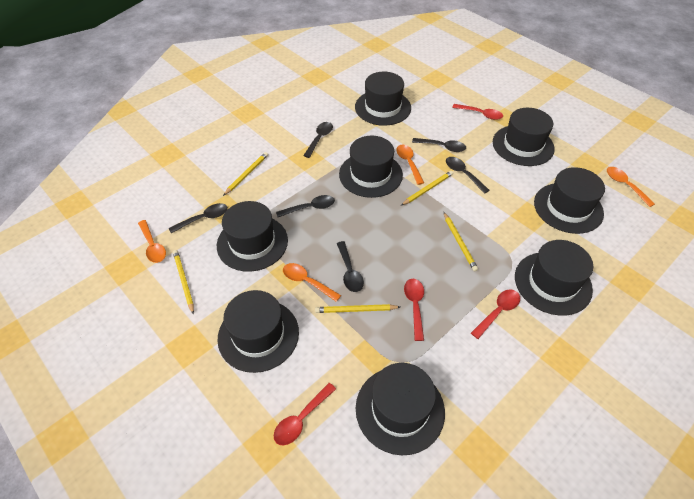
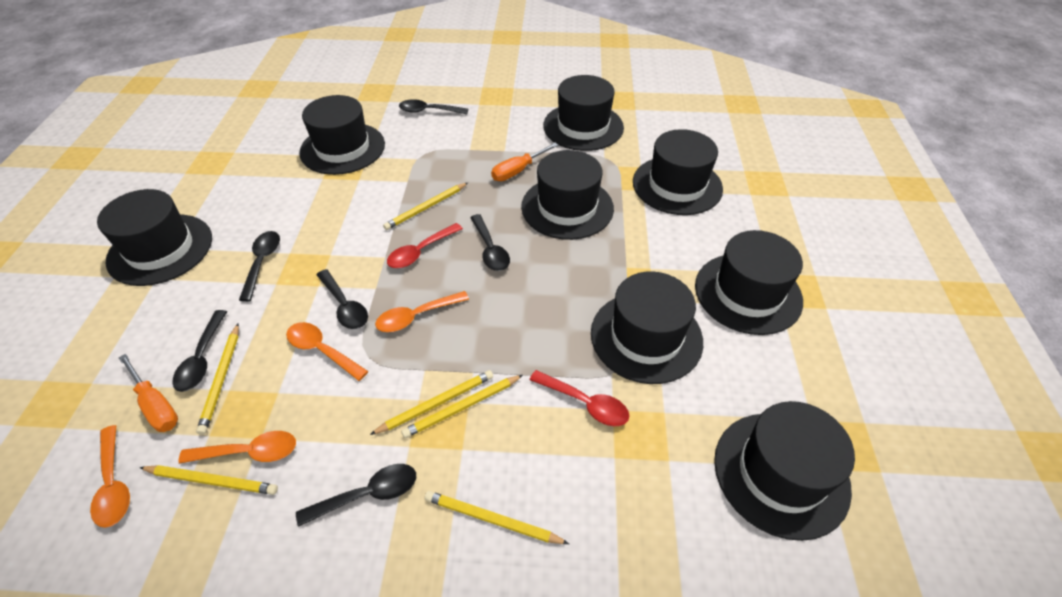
orange screwdriver: 0 -> 2
red spoon: 4 -> 2
yellow pencil: 5 -> 6

